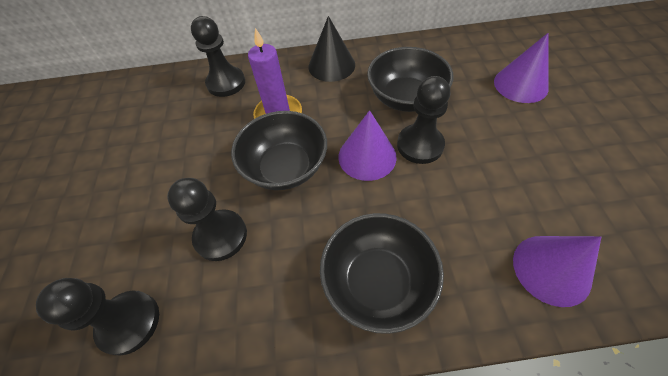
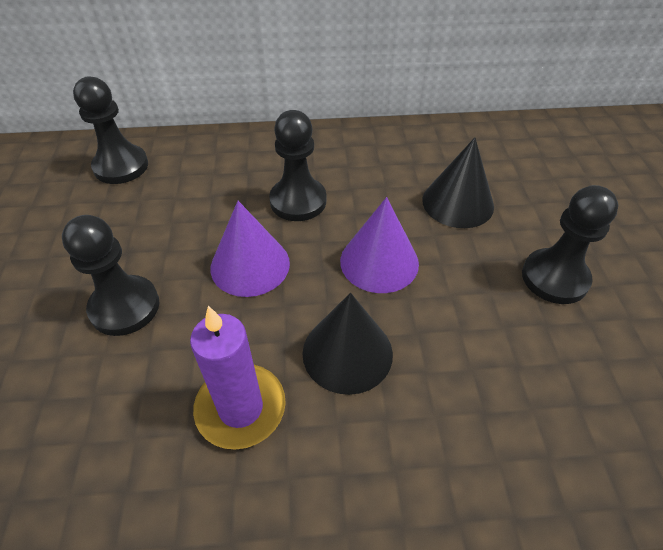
black bowl: 3 -> 0
black cone: 1 -> 2
purple cone: 3 -> 2

